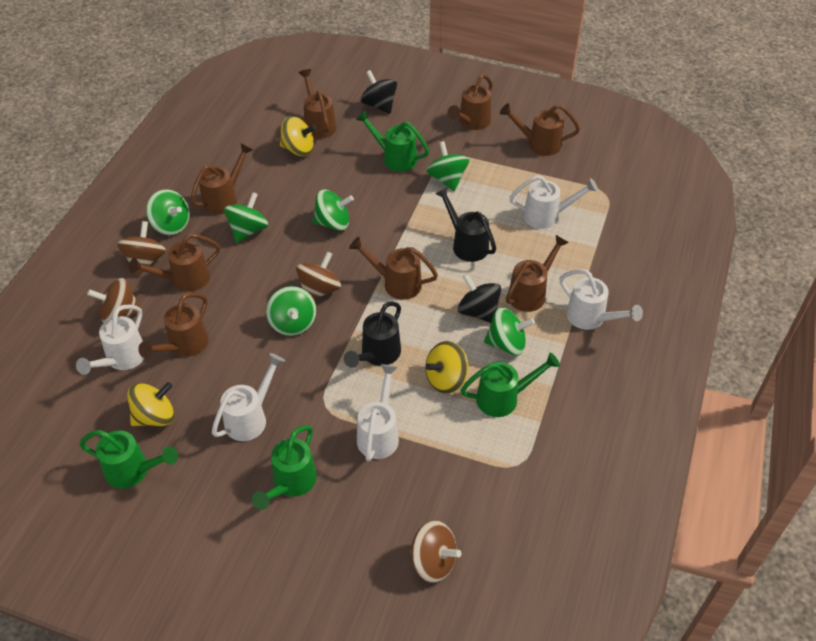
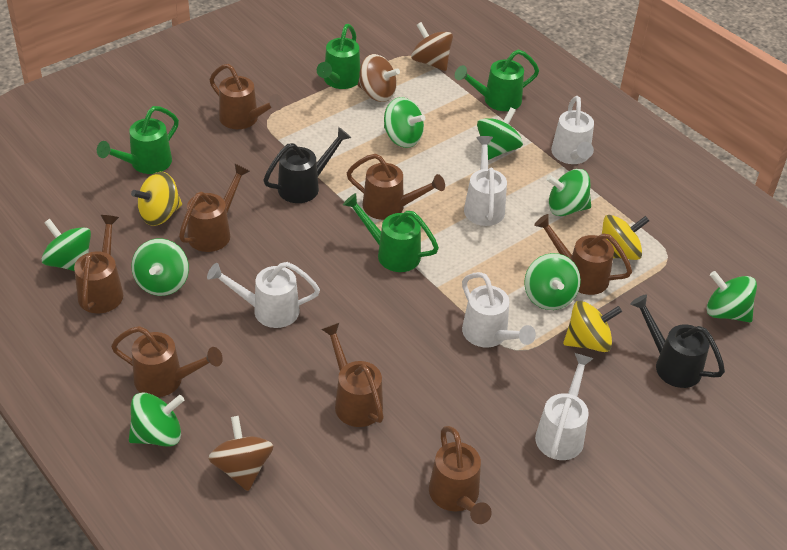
black spinning top: 2 -> 0
brown spinning top: 4 -> 3
green spinning top: 6 -> 8

